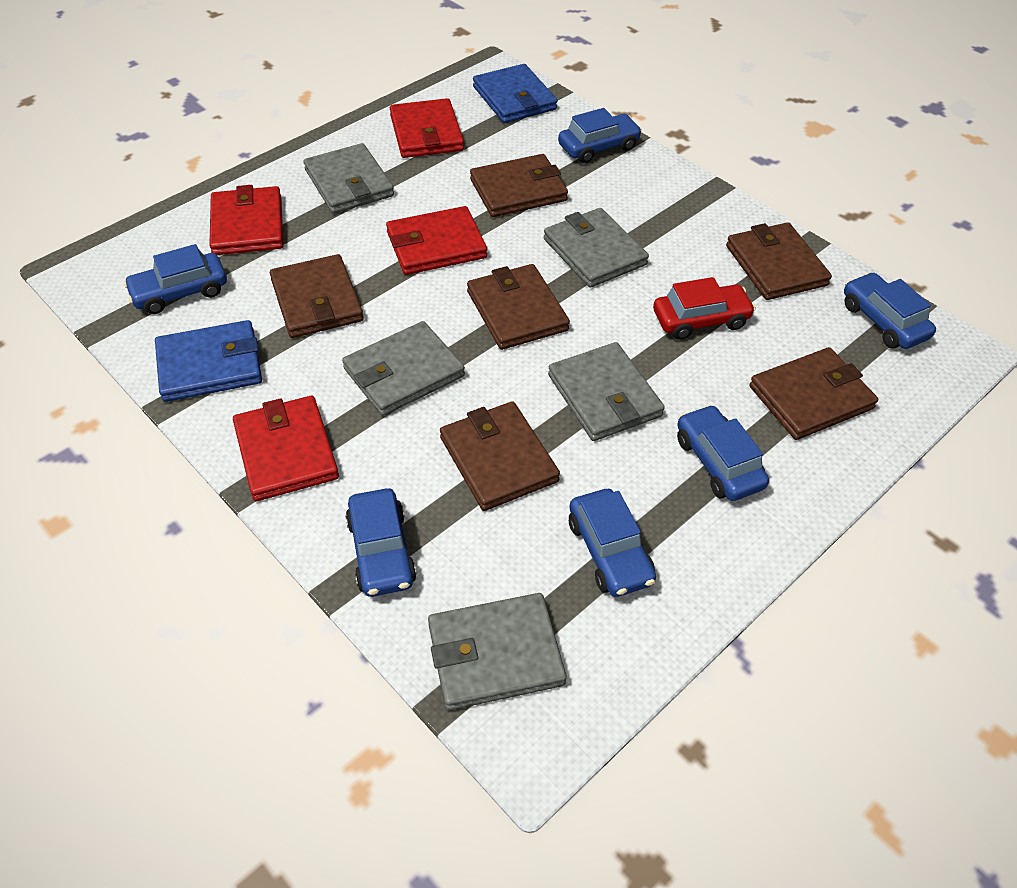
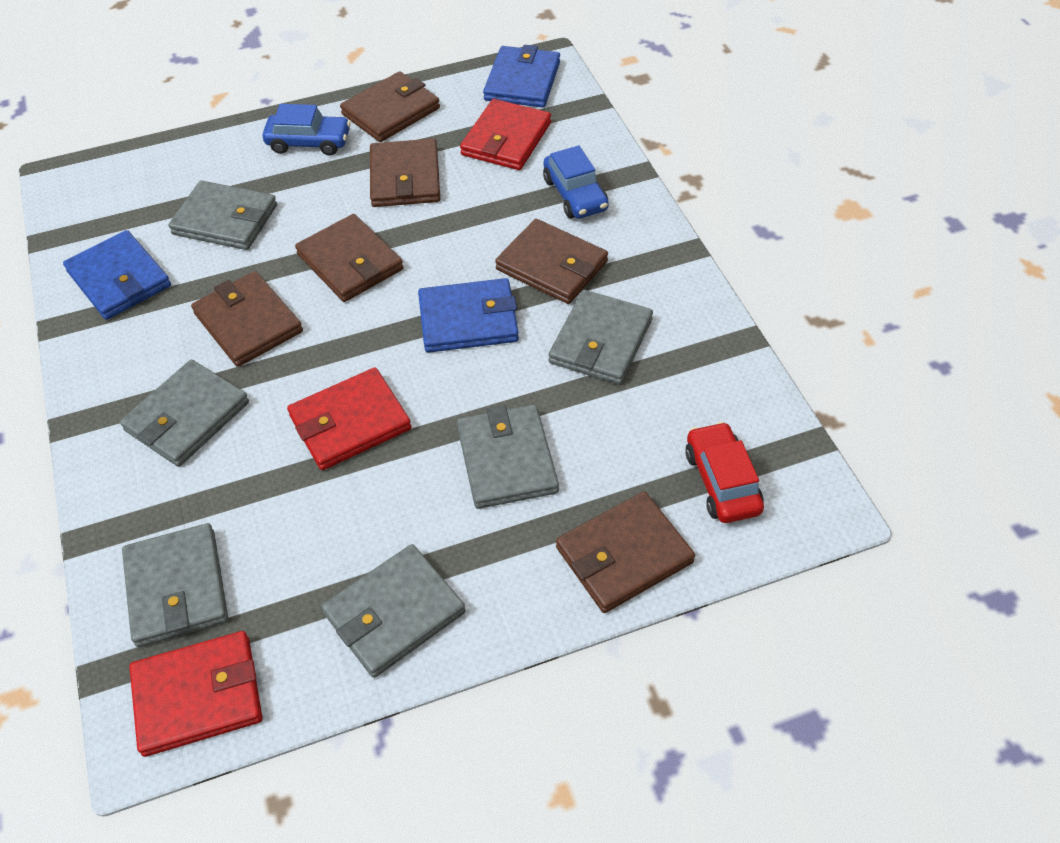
blue car: 6 -> 2
blue wallet: 2 -> 3
grey wallet: 5 -> 6
red wallet: 4 -> 3

